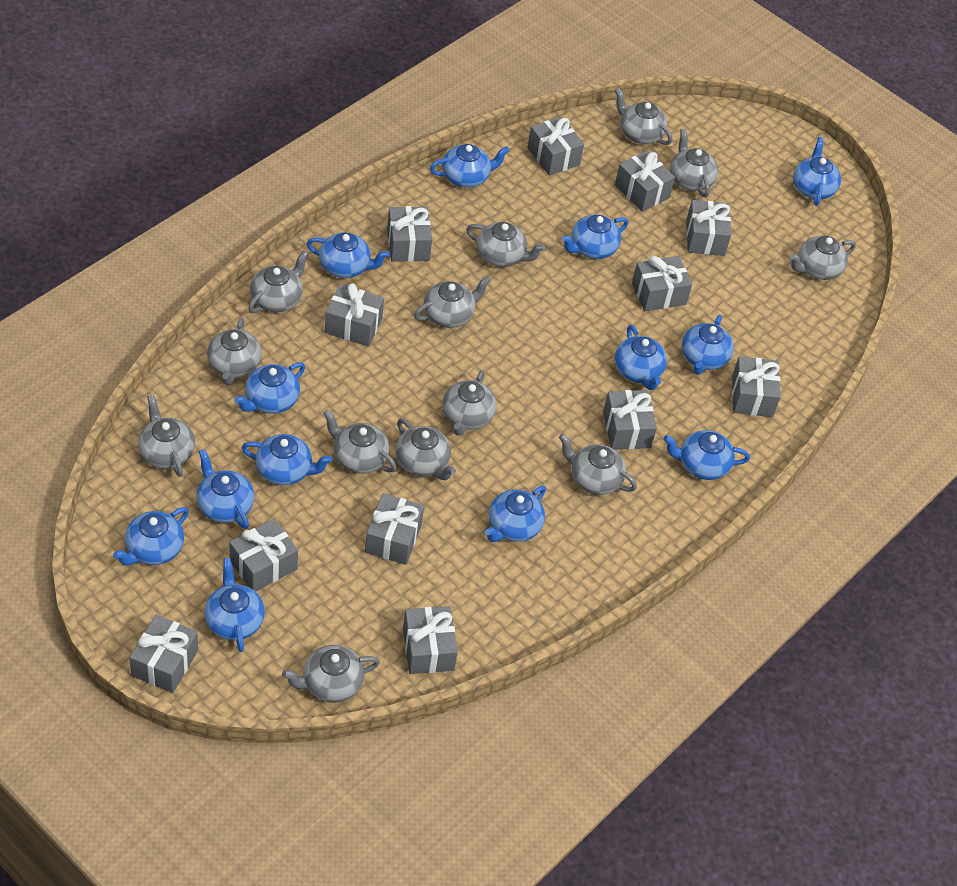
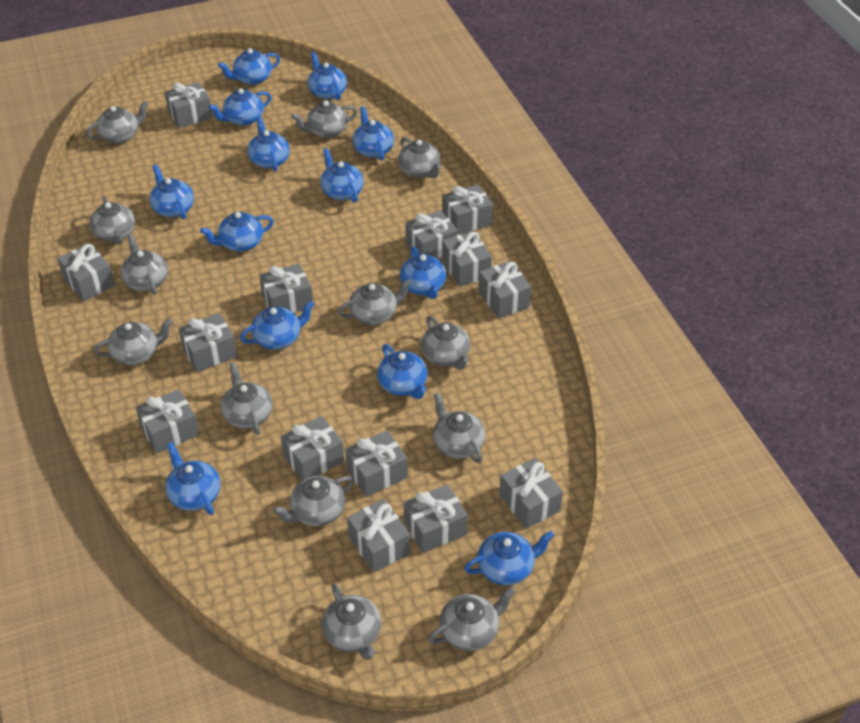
grey gift: 12 -> 14

